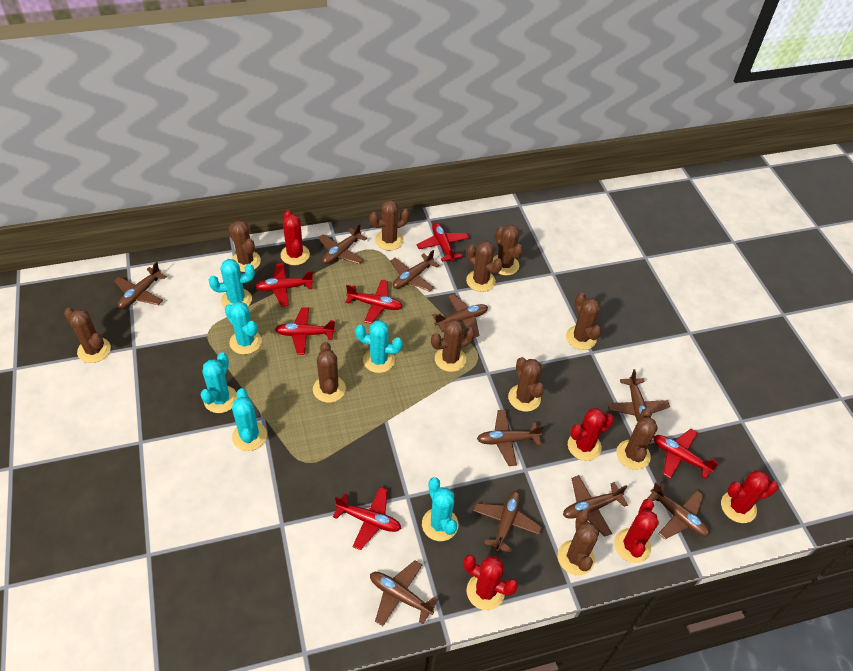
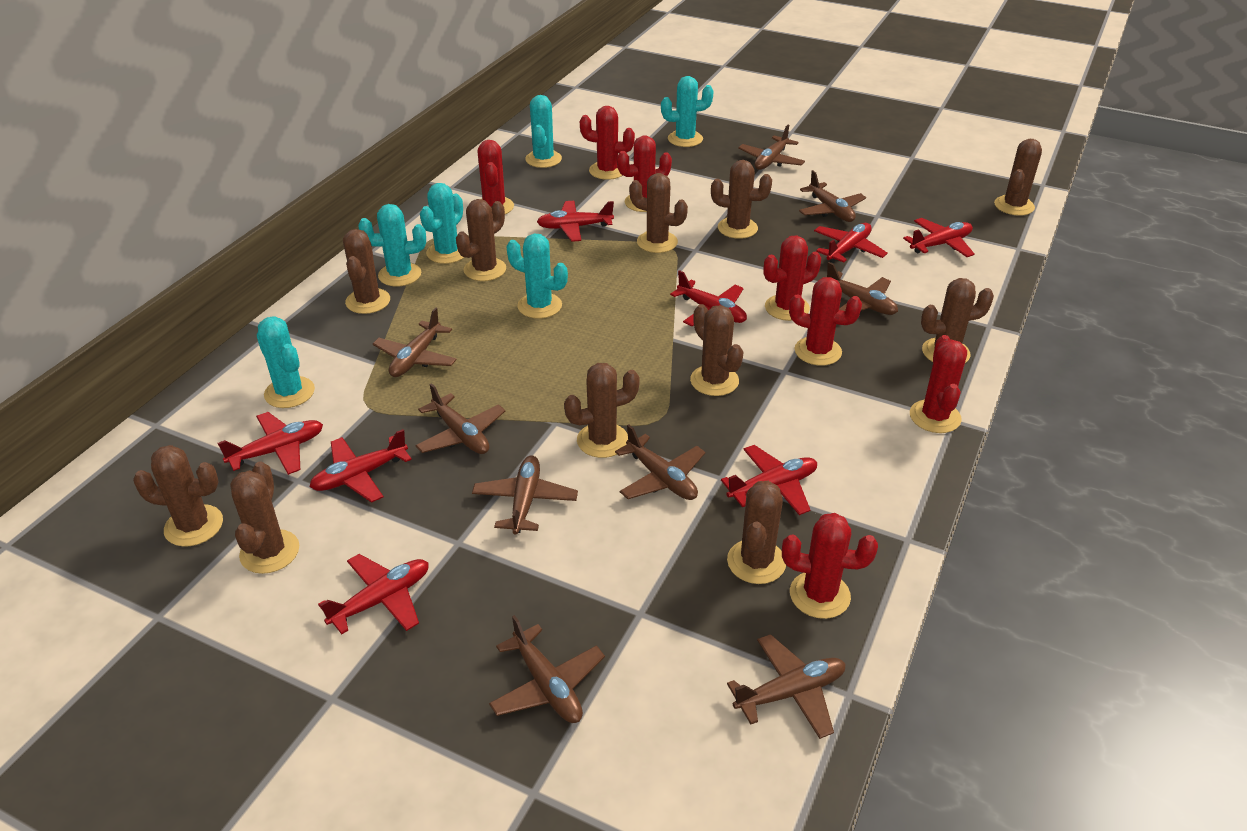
brown plane: 10 -> 9
red cactus: 5 -> 7
red plane: 6 -> 8

